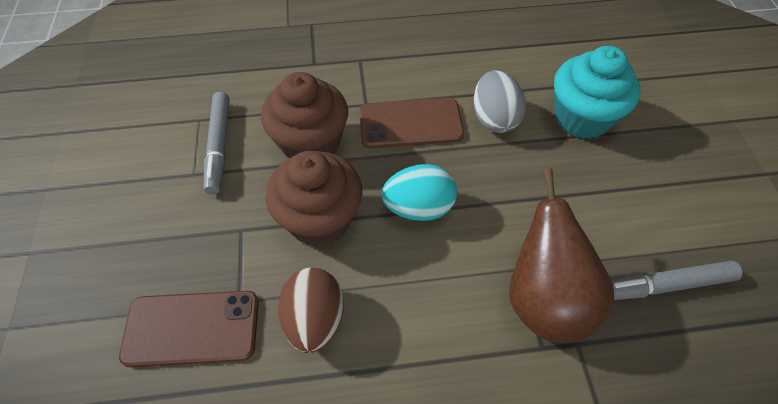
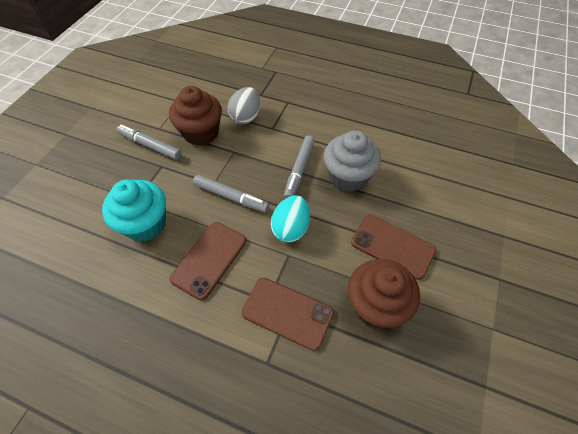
brown egg: 1 -> 0
brown pear: 1 -> 0
brown phone: 2 -> 3
grey cupcake: 0 -> 1
grey marker: 2 -> 3

